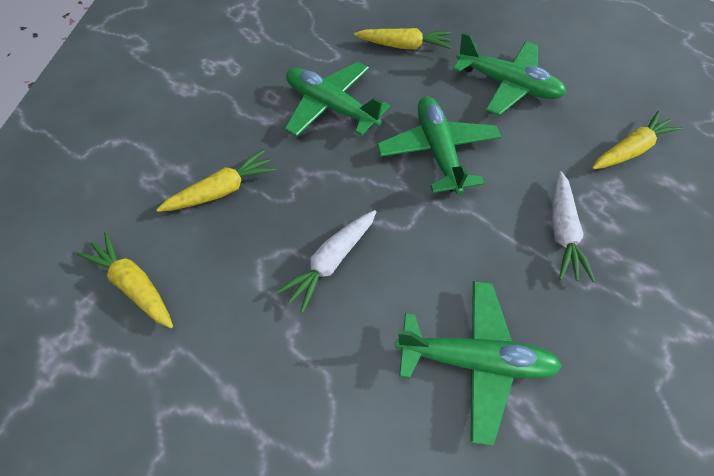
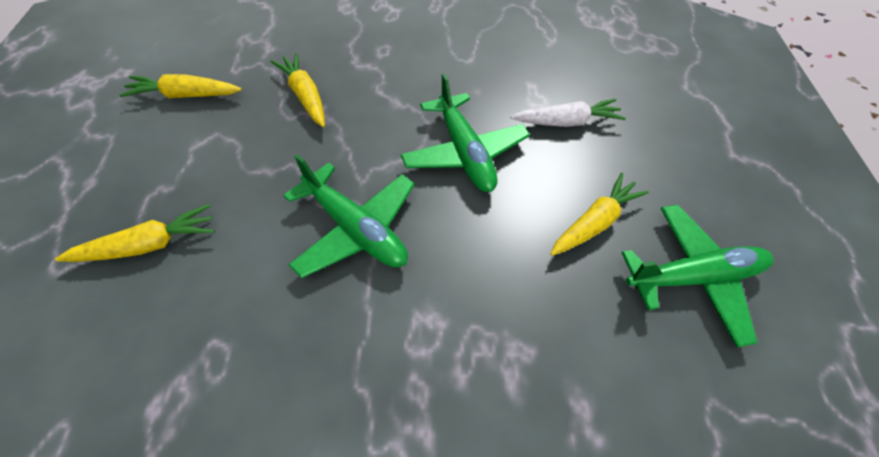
green plane: 4 -> 3
white carrot: 2 -> 1

